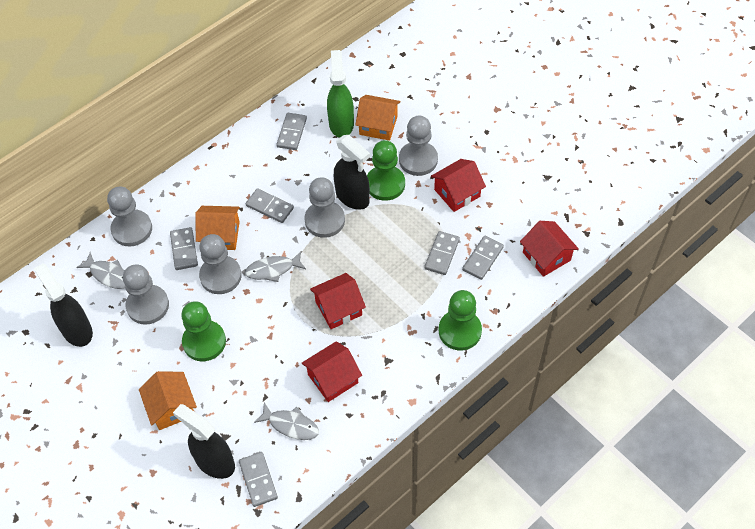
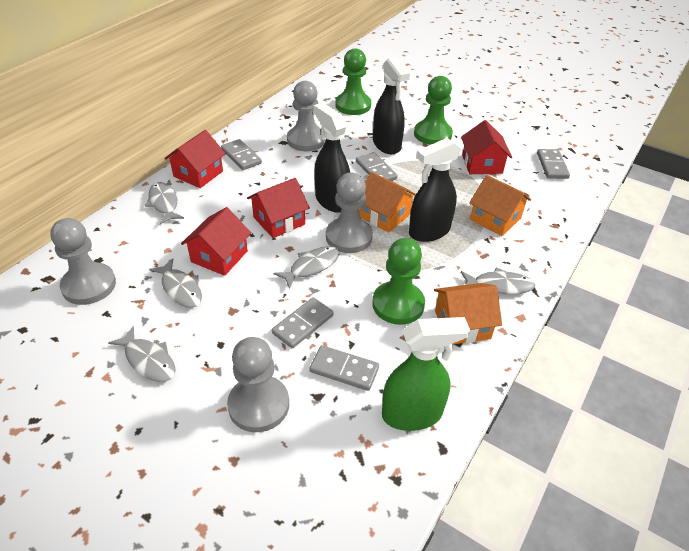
grey domino: 6 -> 5
grey fish: 3 -> 5
grey pawn: 5 -> 4

